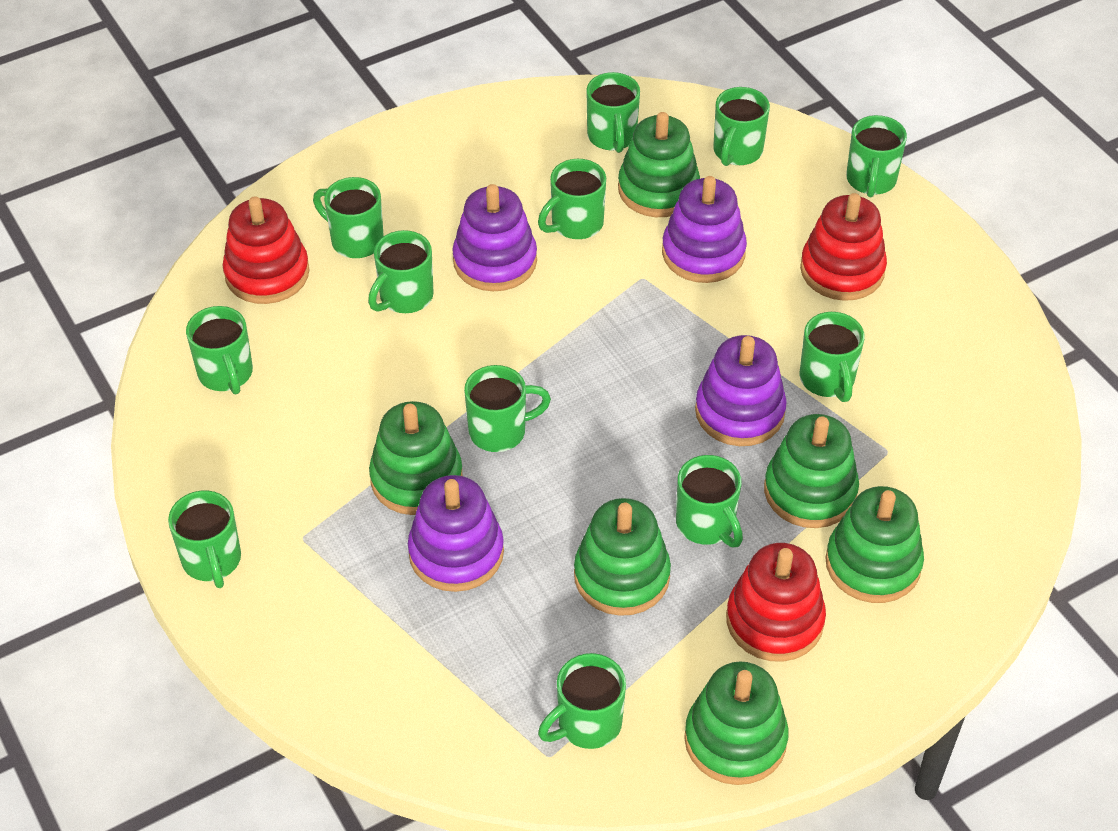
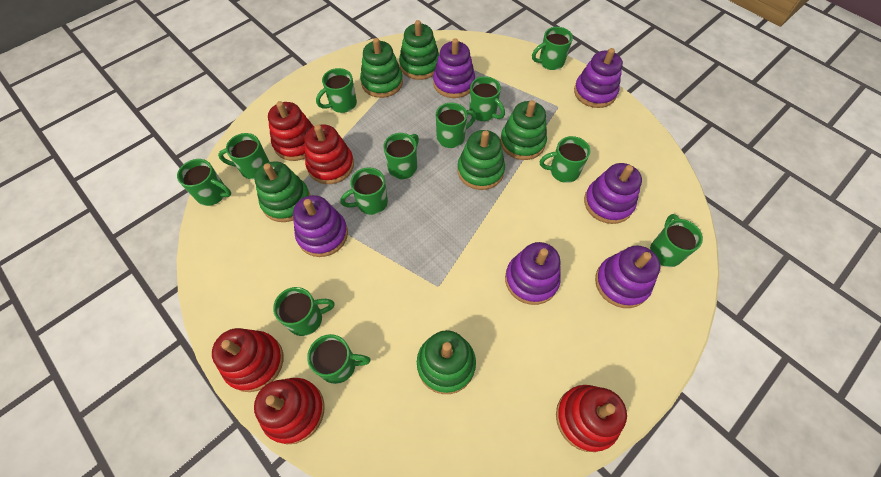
purple stacking toy: 4 -> 6
red stacking toy: 3 -> 5

